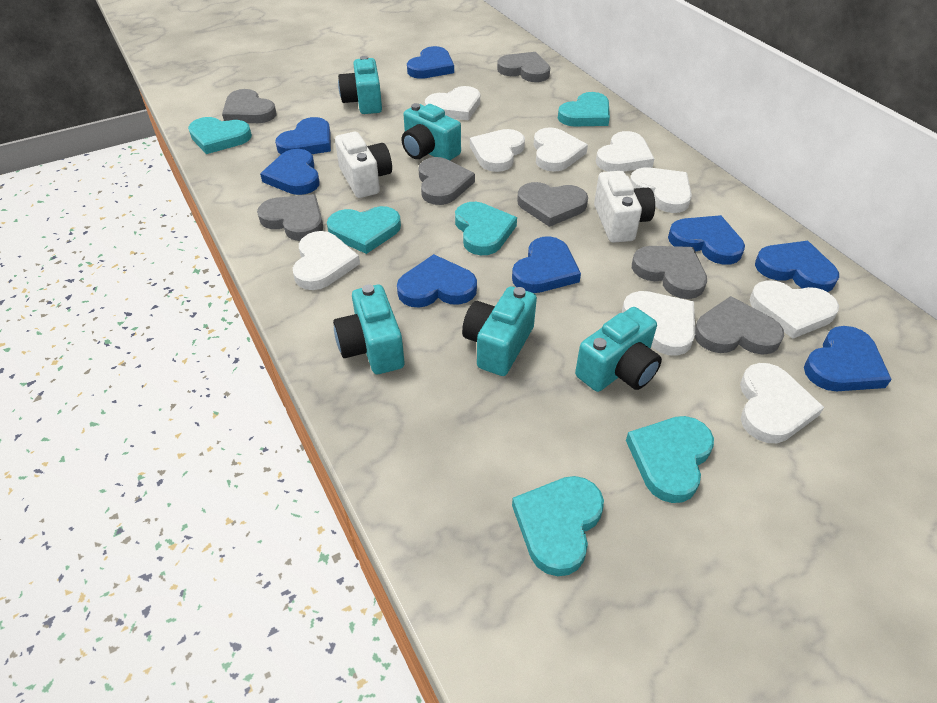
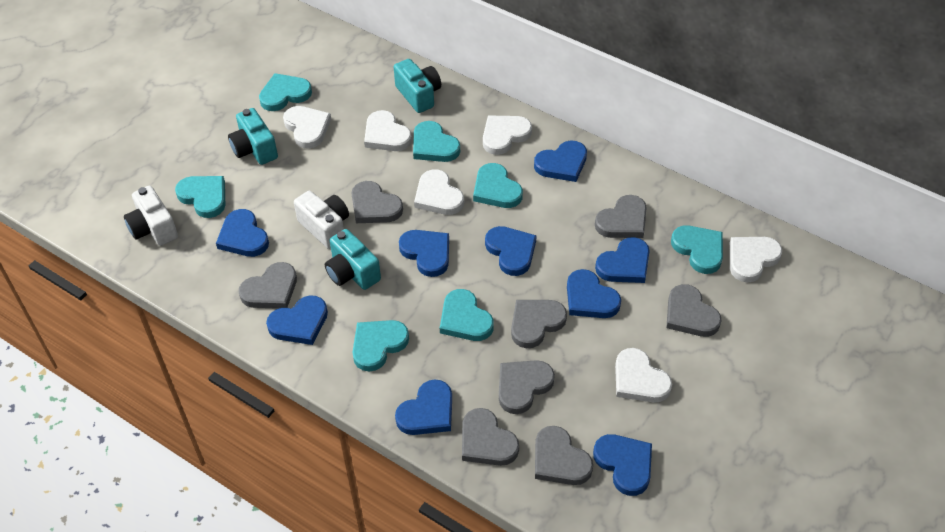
blue heart: 8 -> 9
grey heart: 7 -> 8
turquoise camera: 5 -> 3
turquoise heart: 6 -> 7
white heart: 9 -> 6

